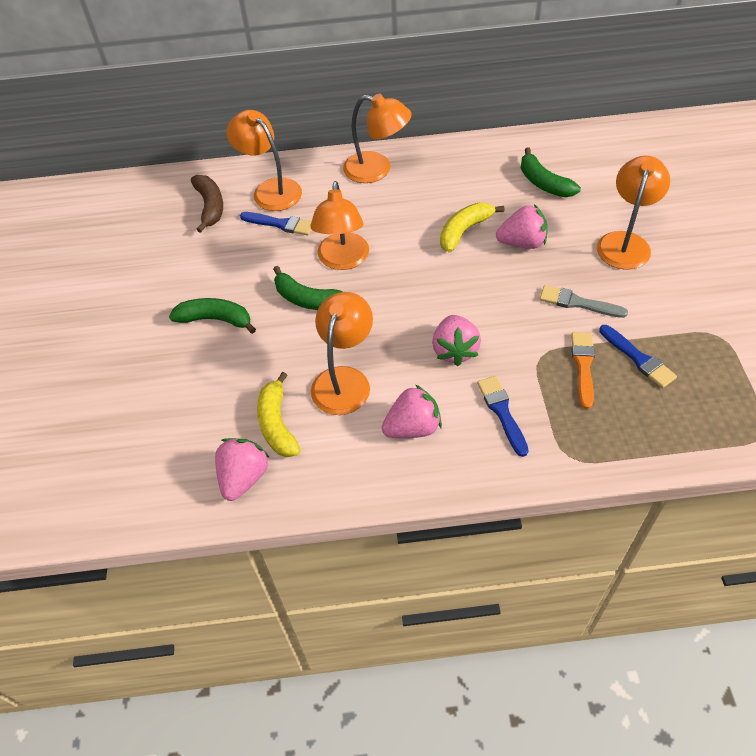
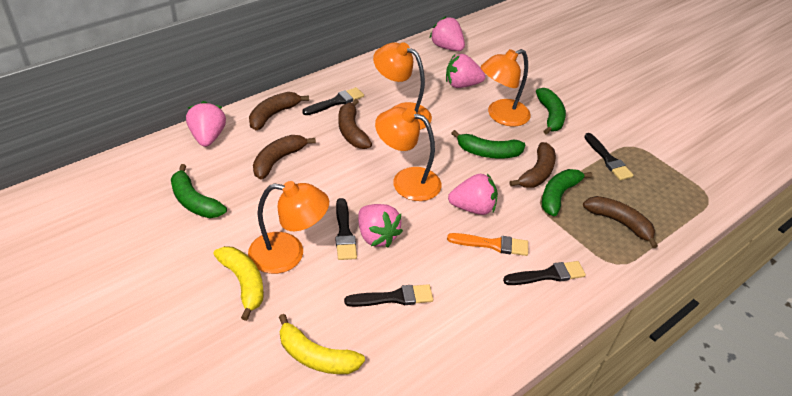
black brush: 0 -> 5
blue brush: 3 -> 0
brown banana: 1 -> 5
green banana: 3 -> 4
grey brush: 1 -> 0
orange lamp: 5 -> 4
pink strawberry: 4 -> 5

